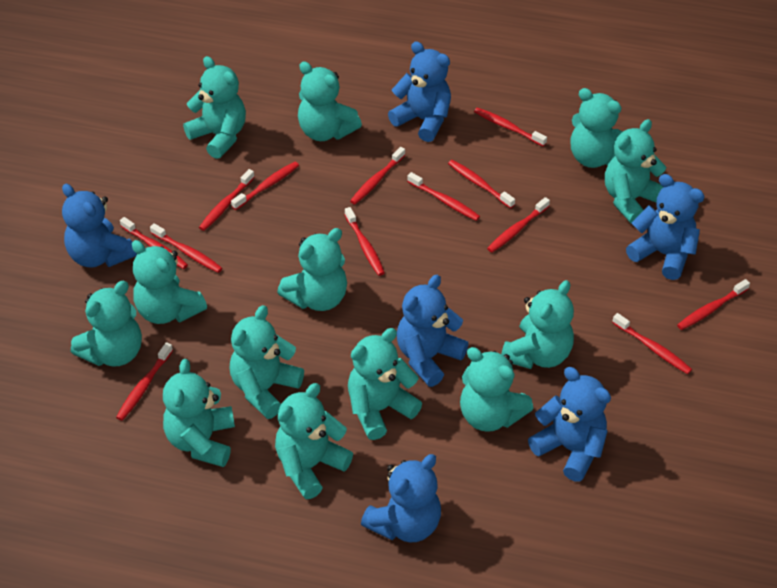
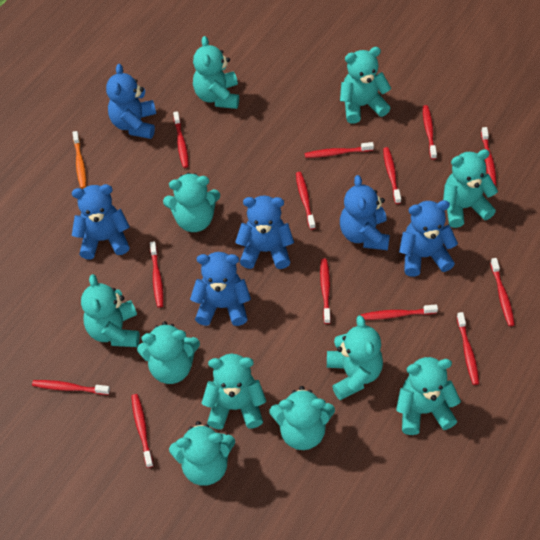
orange toothbrush: 0 -> 1
turquoise teddy bear: 13 -> 11

